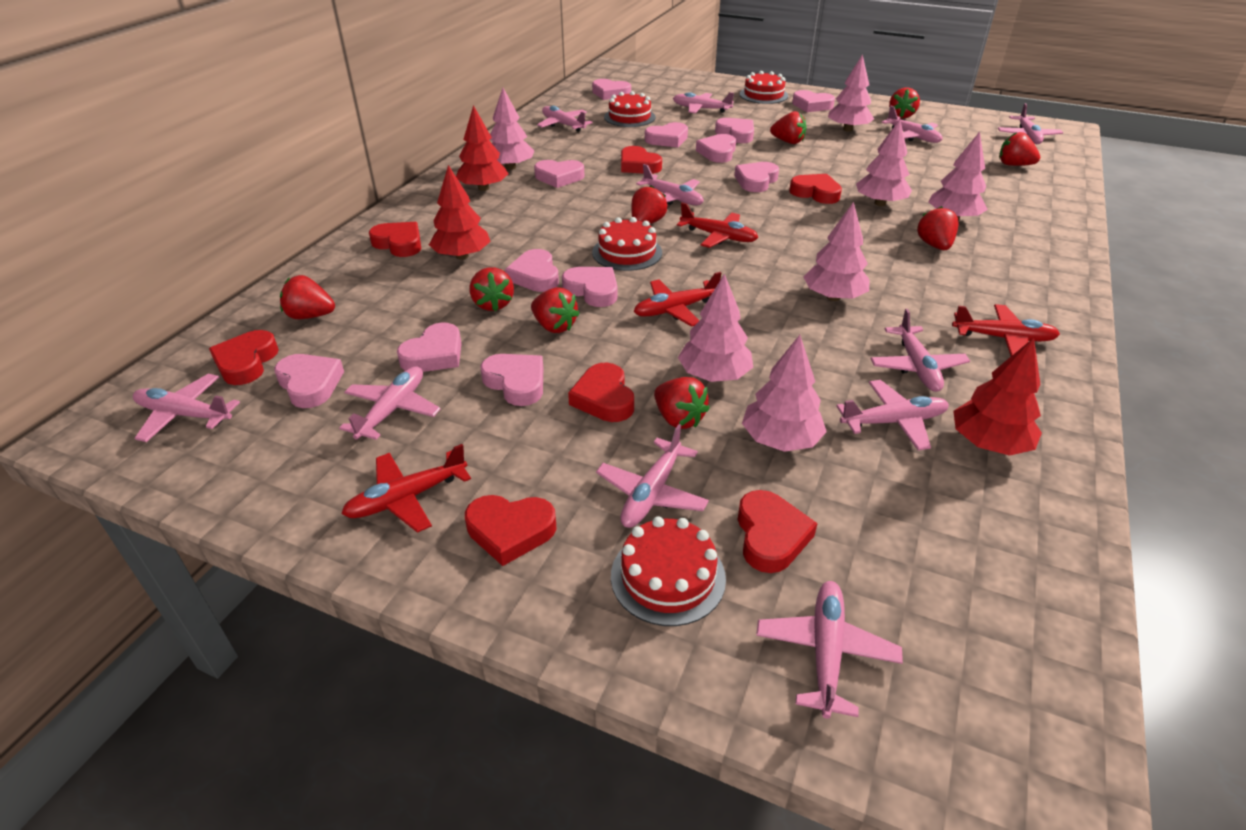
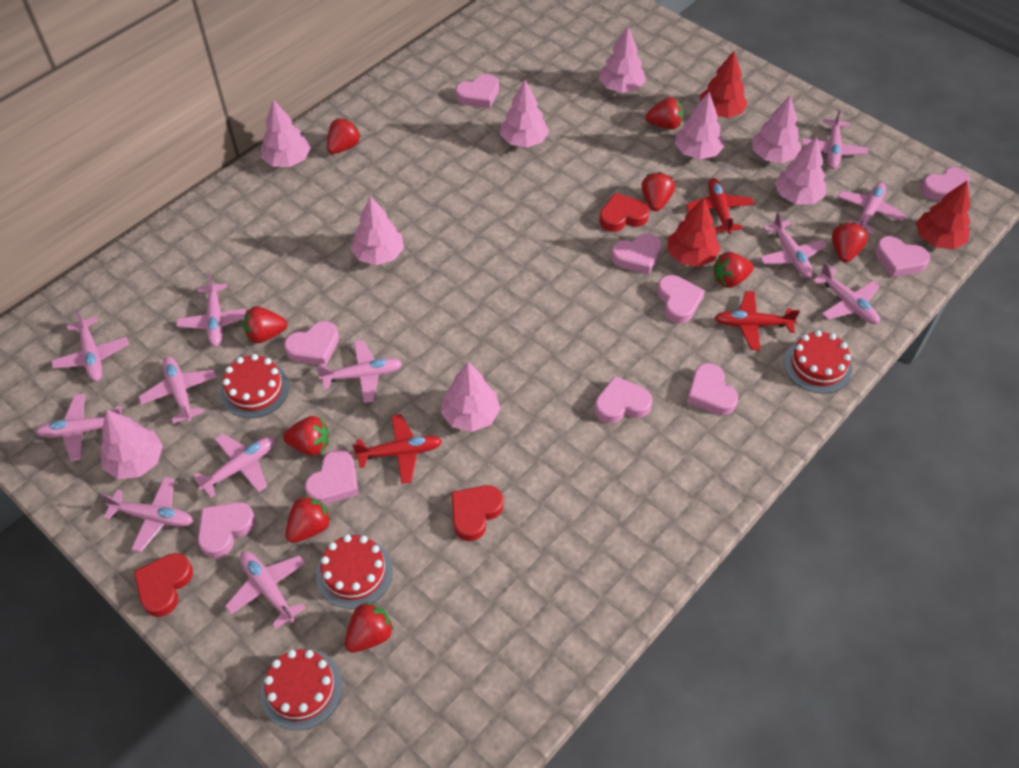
pink heart: 12 -> 10
pink plane: 11 -> 12
pink tree: 7 -> 9
red heart: 7 -> 3
red plane: 4 -> 3

